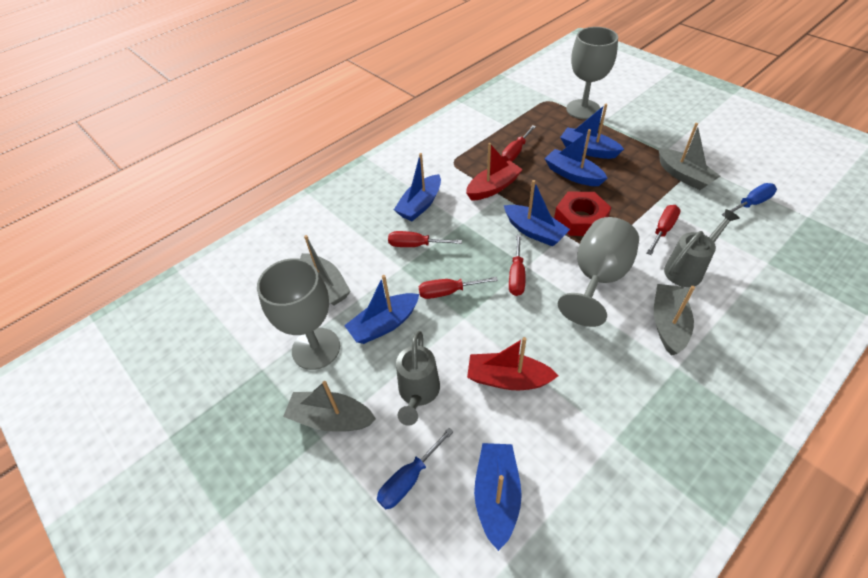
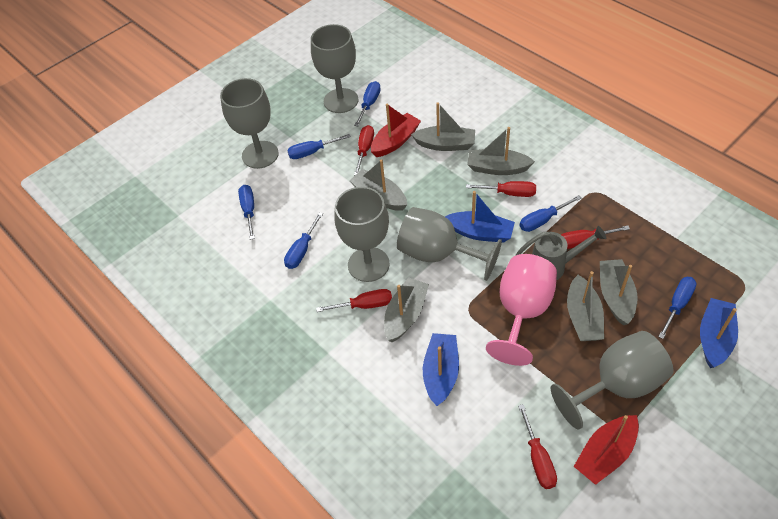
blue boat: 6 -> 3
blue screwdriver: 2 -> 6
grey boat: 4 -> 6
grey goblet: 3 -> 5
grey watering can: 2 -> 1
pink goblet: 0 -> 1
red nut: 1 -> 0

